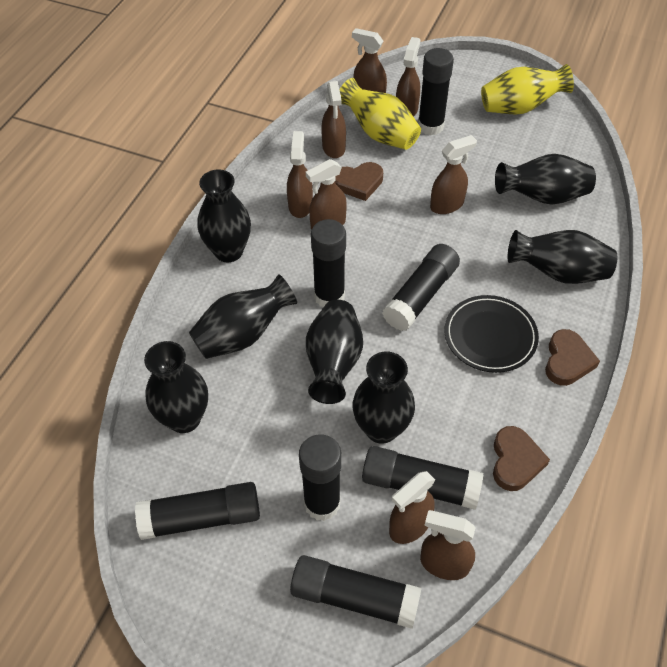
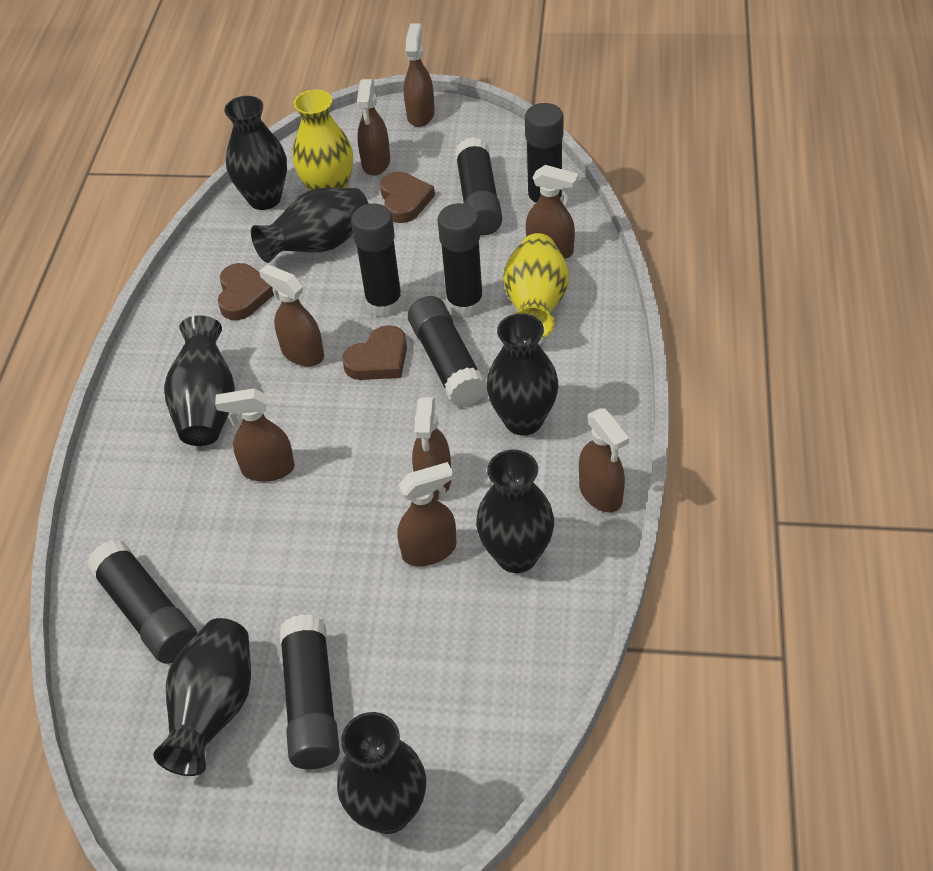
black plate: 1 -> 0

